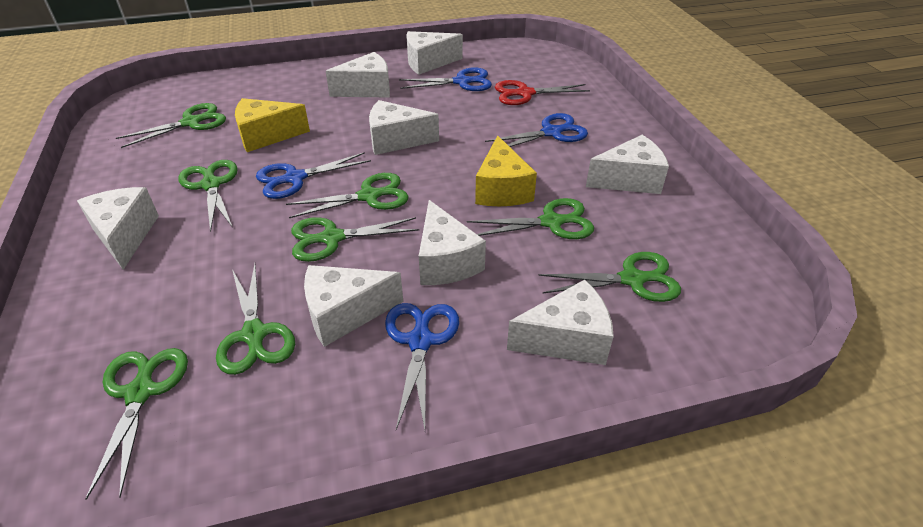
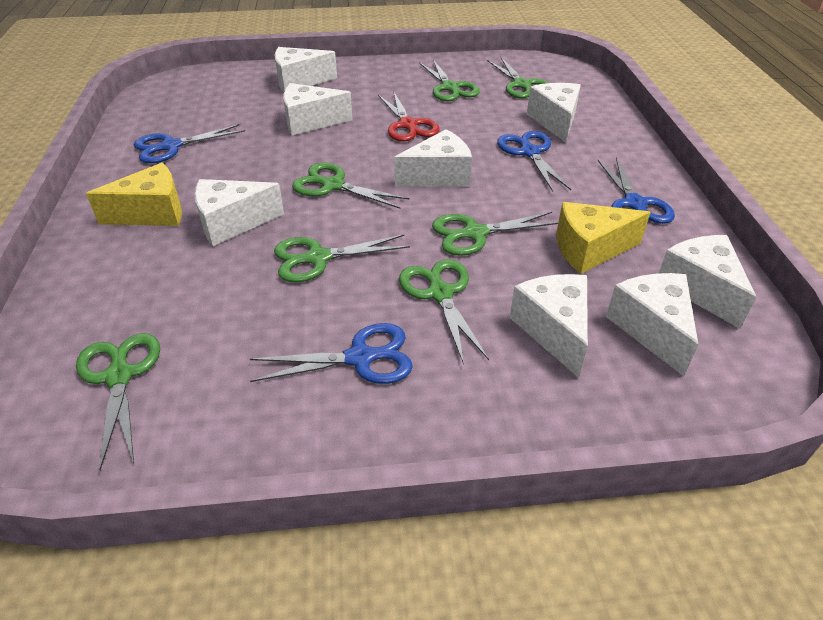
green scissors: 8 -> 7

